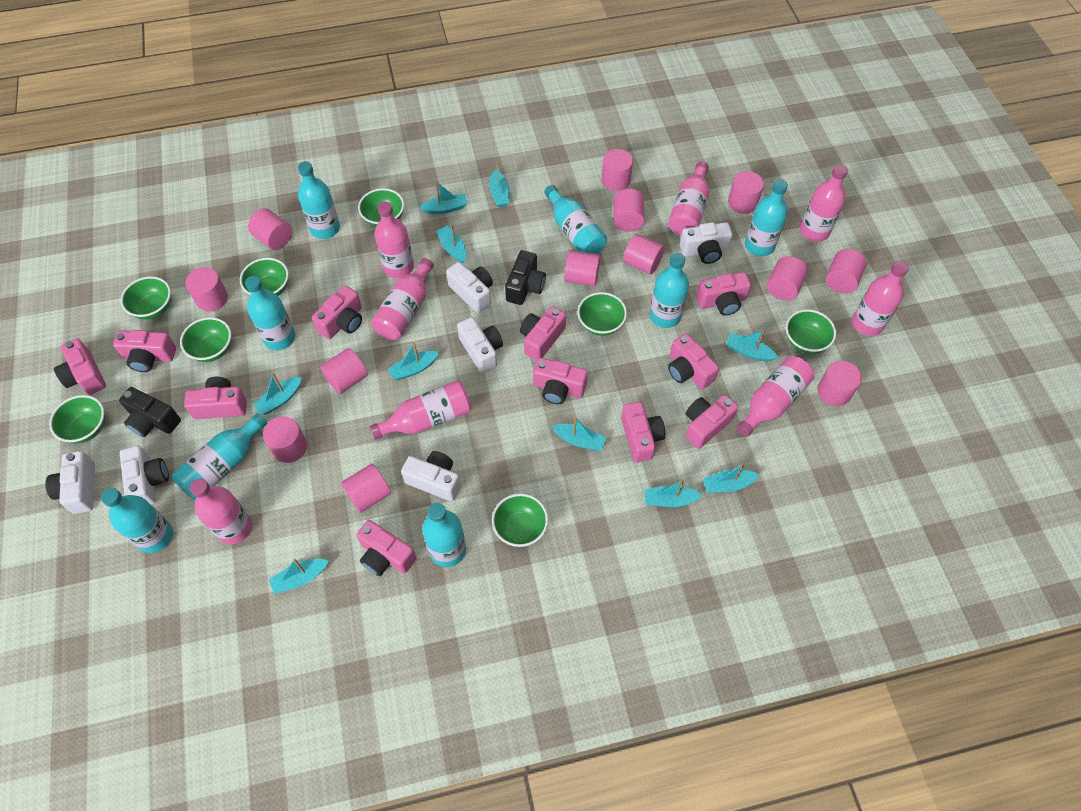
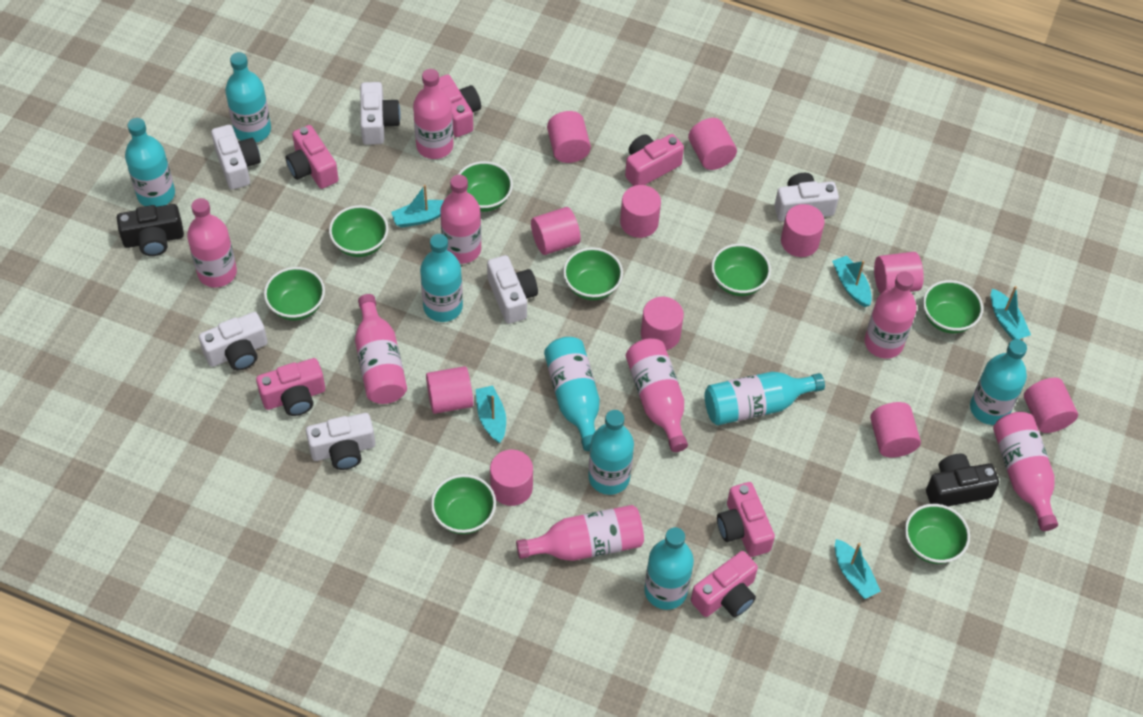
pink camera: 11 -> 6
pink cylinder: 13 -> 11
turquoise boat: 10 -> 5

